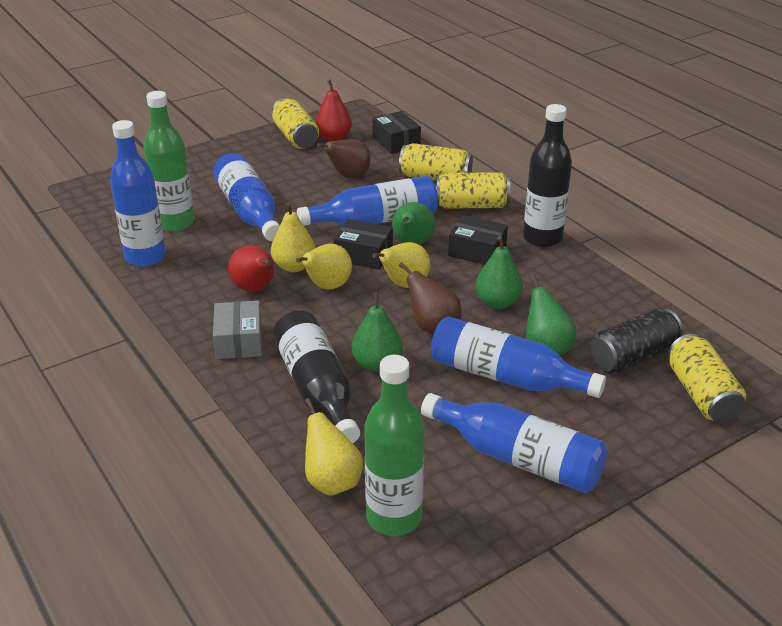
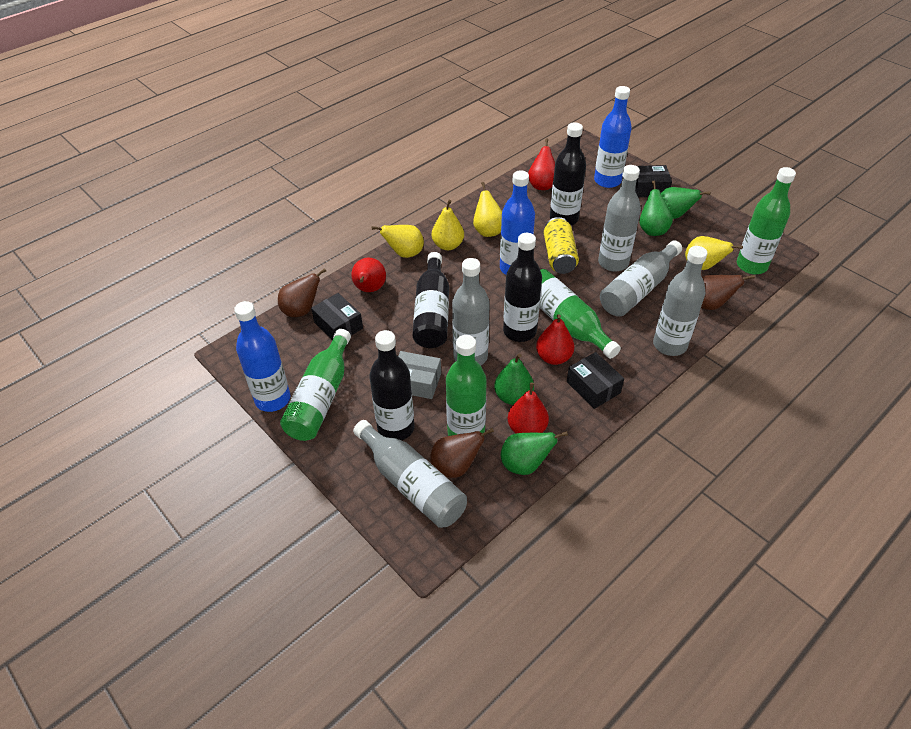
black bottle: 2 -> 4
black can: 1 -> 0
blue bottle: 5 -> 3
brown pear: 2 -> 3
green bottle: 2 -> 4
grey bottle: 0 -> 5
red pear: 2 -> 4
yellow can: 4 -> 1

